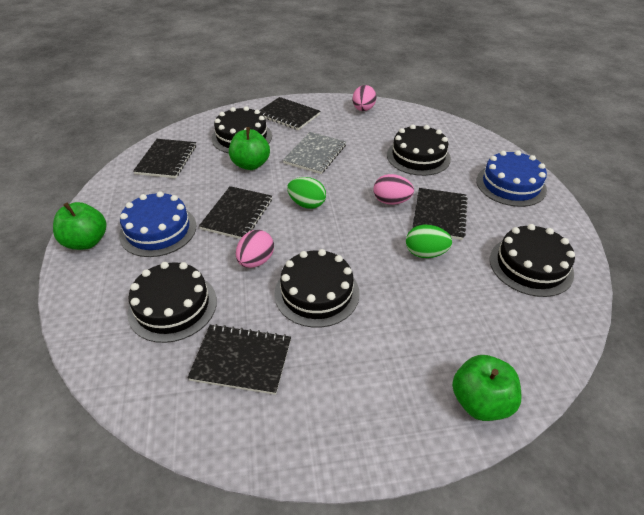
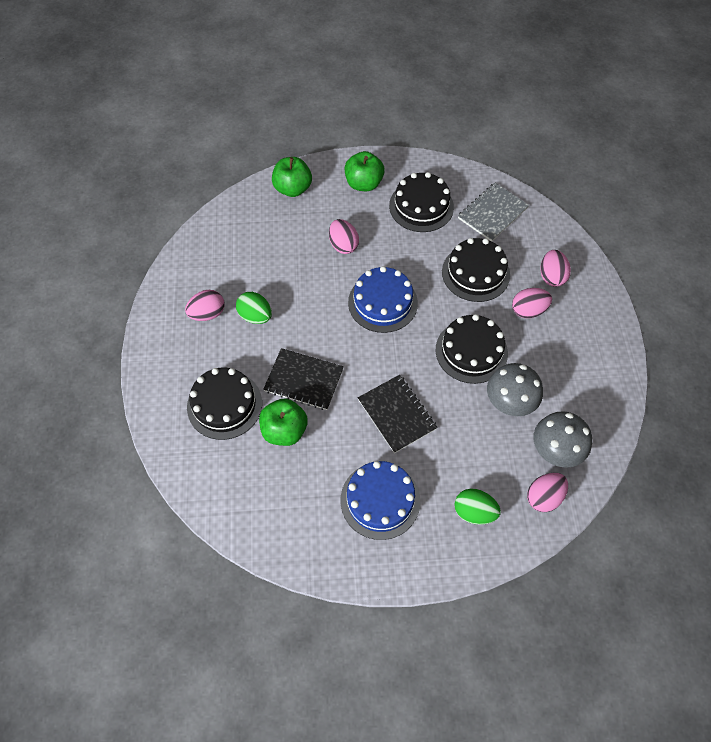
black cake: 5 -> 4
black notebook: 5 -> 2
grey mushroom: 0 -> 2
pink egg: 3 -> 5

